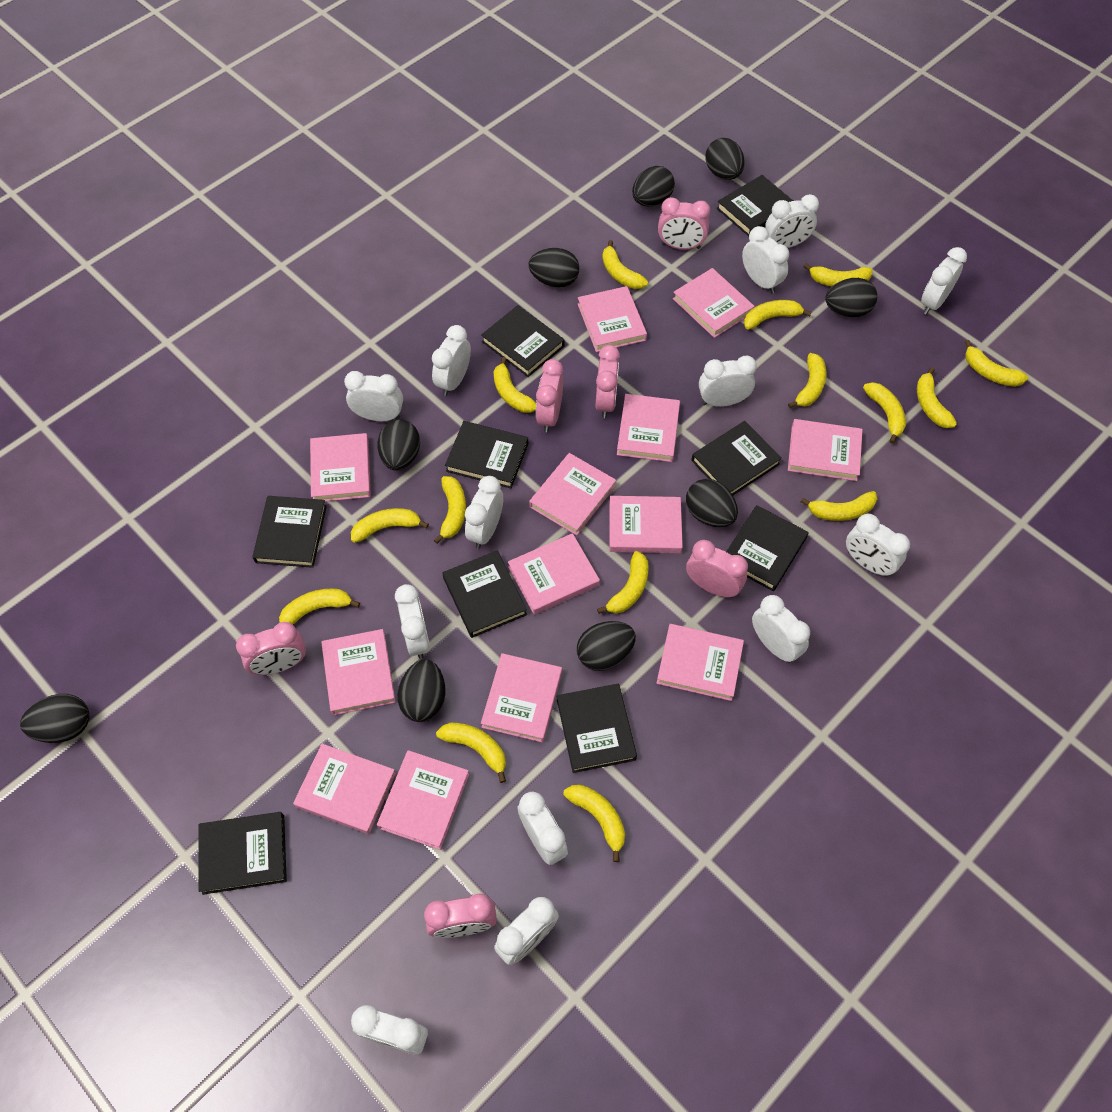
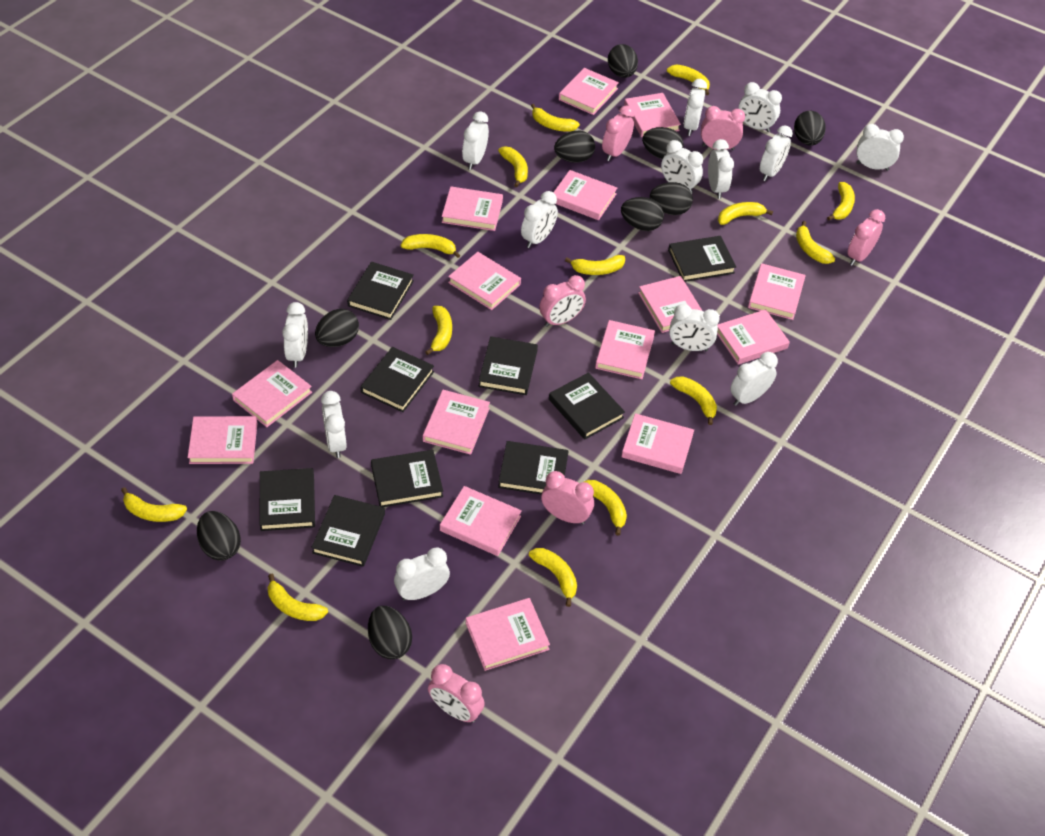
pink book: 13 -> 15
yellow banana: 15 -> 14

